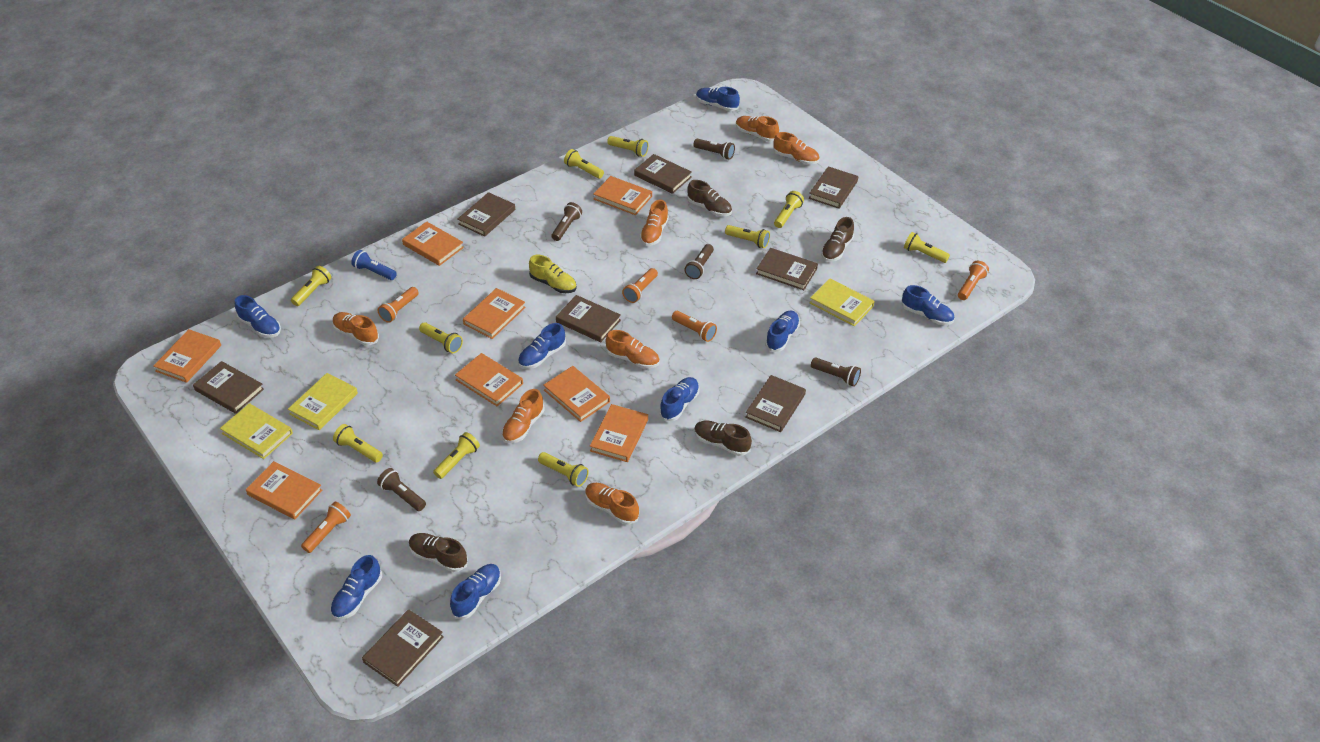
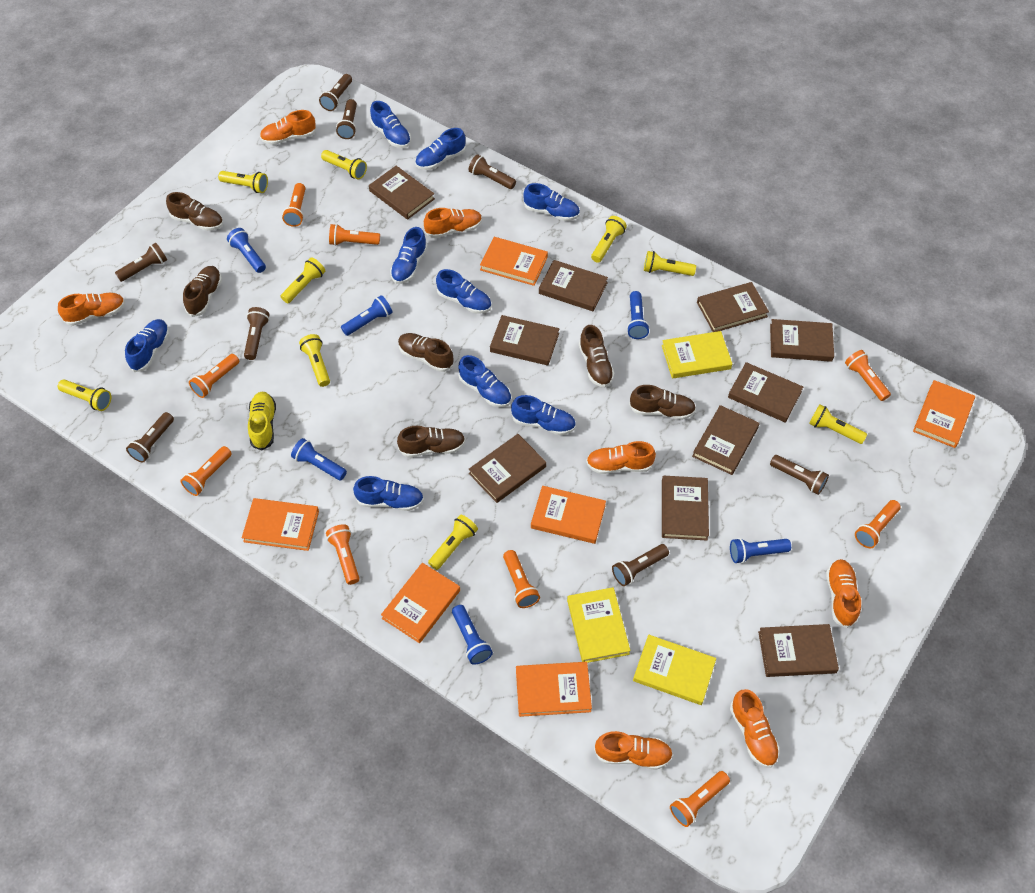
blue flashlight: 1 -> 6
blue shoe: 8 -> 9
brown book: 8 -> 10
brown flashlight: 5 -> 8
brown shoe: 4 -> 6
orange book: 8 -> 6
orange flashlight: 5 -> 9
yellow flashlight: 10 -> 9

